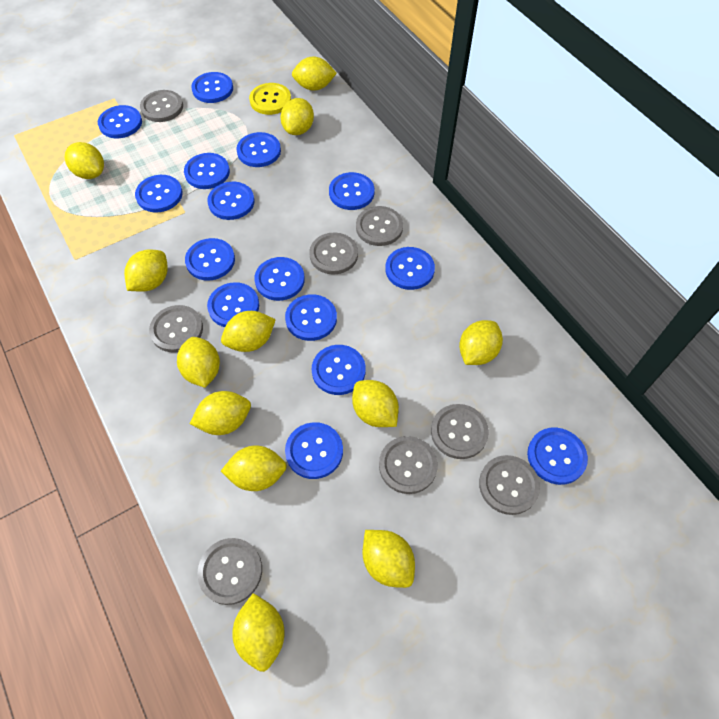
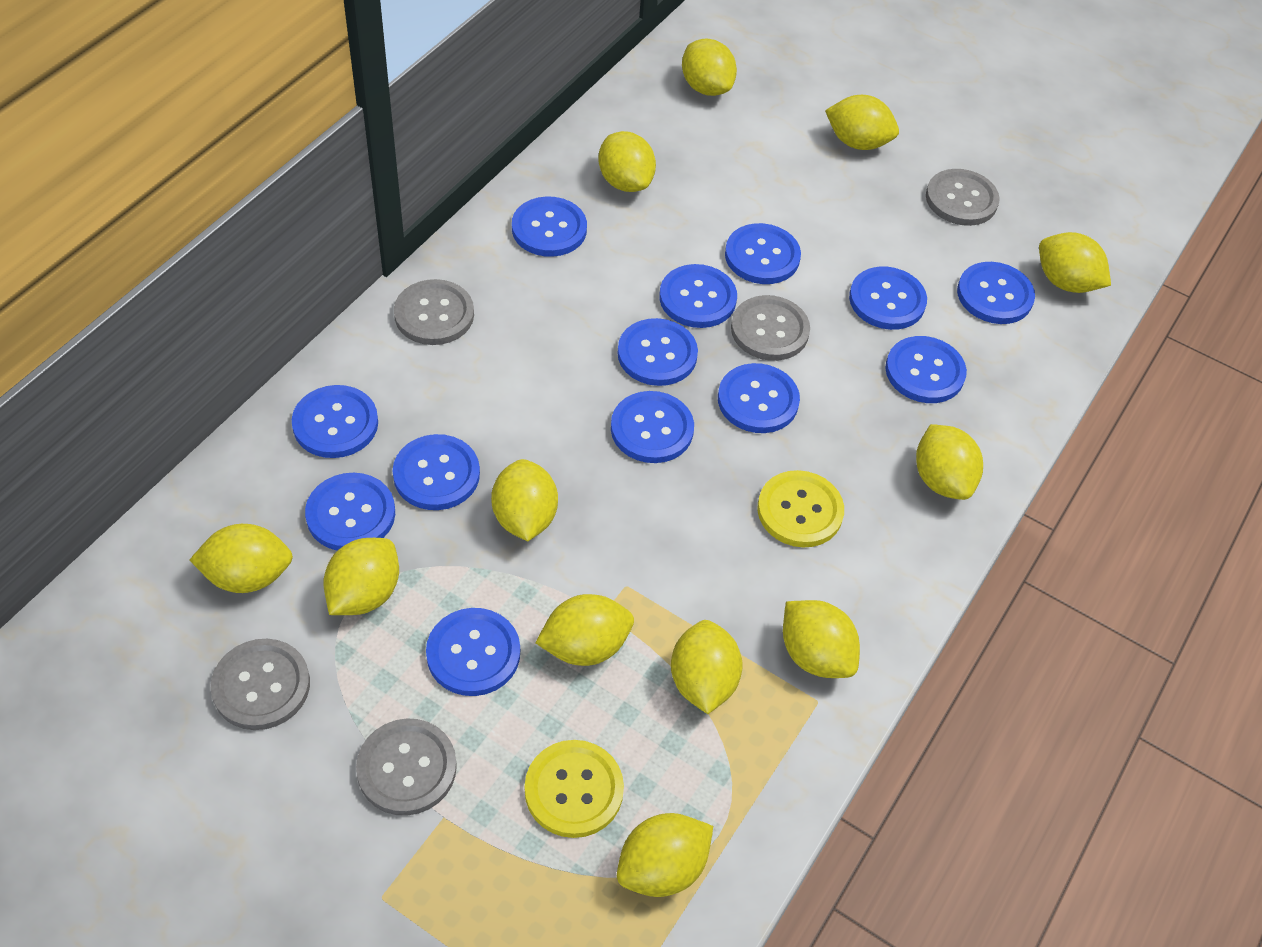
blue button: 15 -> 13
grey button: 8 -> 5
yellow button: 1 -> 2

